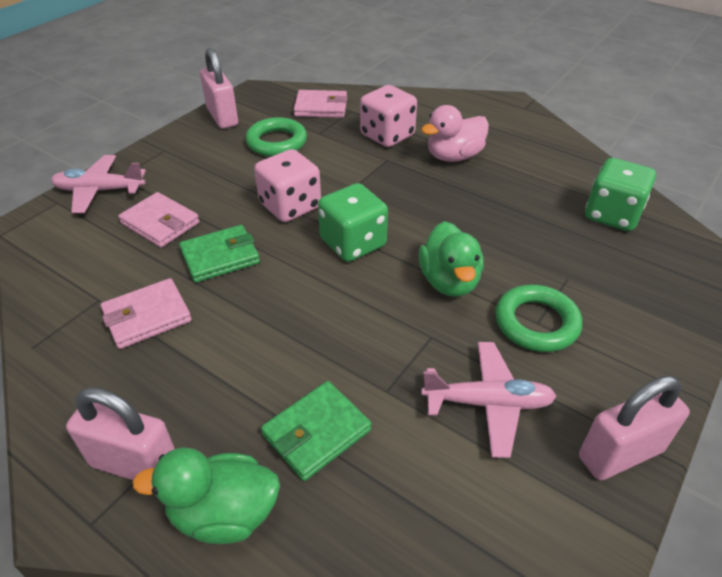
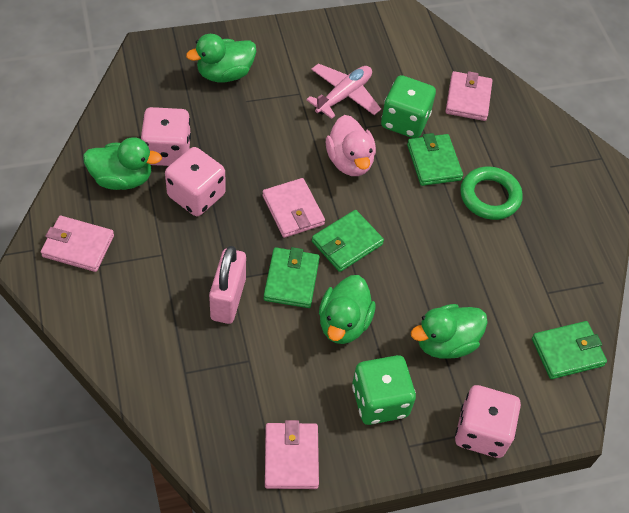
green duck: 2 -> 4
green ring: 2 -> 1
green wallet: 2 -> 4
pink dice: 2 -> 3
pink padlock: 3 -> 1
pink plane: 2 -> 1
pink wallet: 3 -> 4

